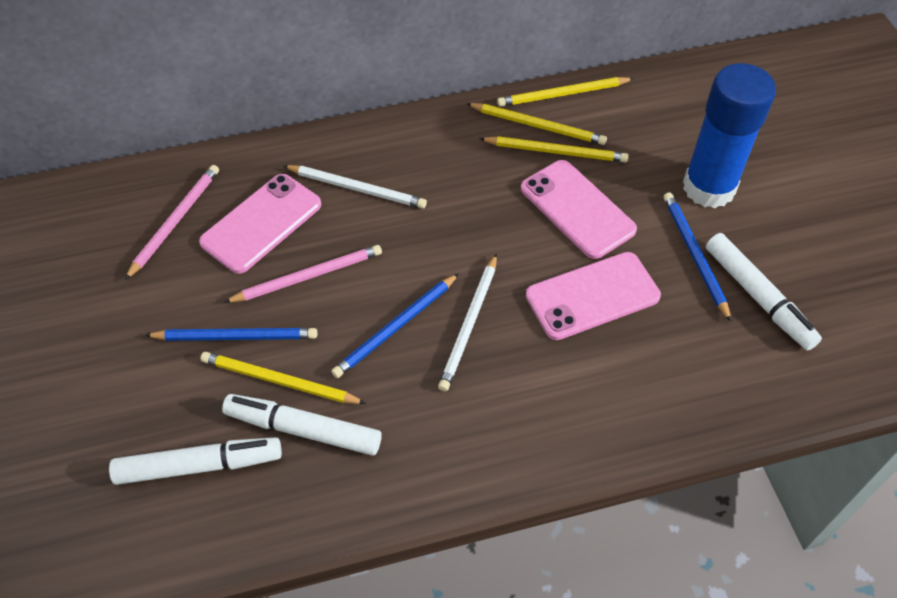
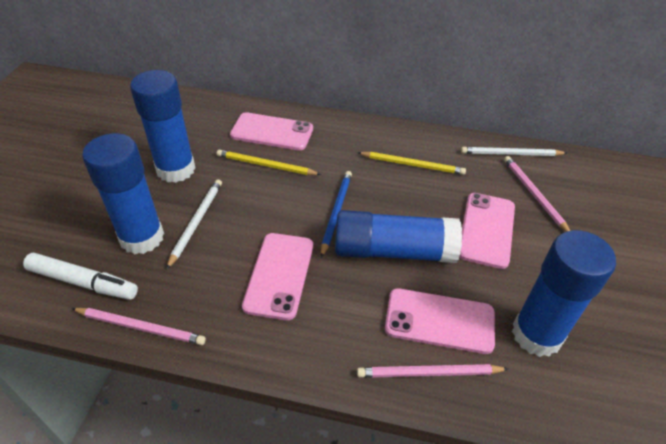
blue glue stick: 1 -> 4
blue pencil: 3 -> 1
pink pencil: 2 -> 3
pink phone: 3 -> 4
white marker: 3 -> 1
yellow pencil: 4 -> 2

